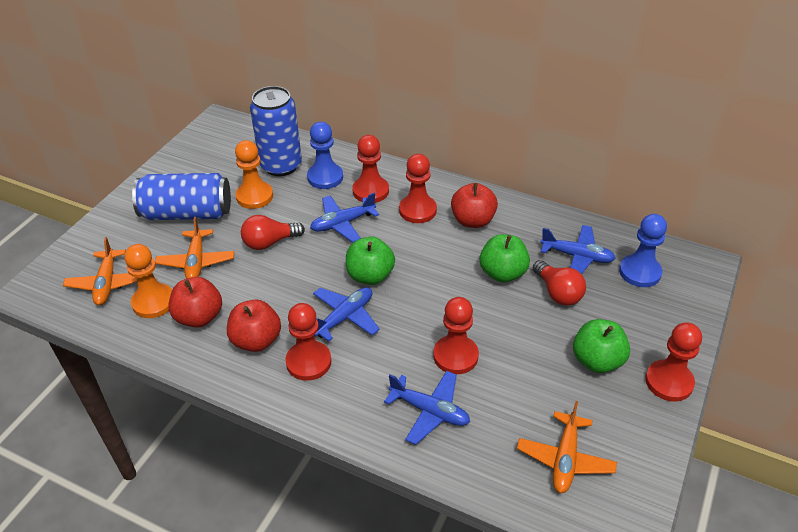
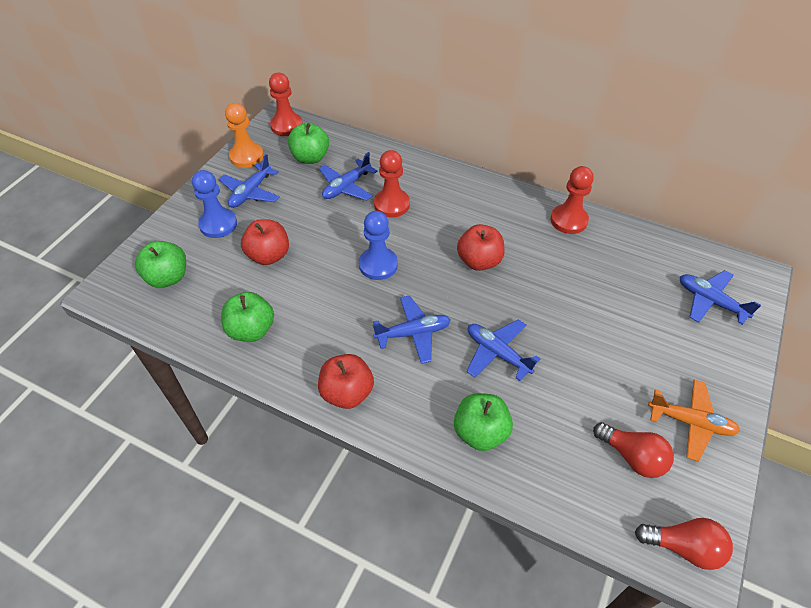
blue can: 2 -> 0
blue plane: 4 -> 5
green apple: 3 -> 4
orange pawn: 2 -> 1
orange plane: 3 -> 1
red pawn: 5 -> 3

